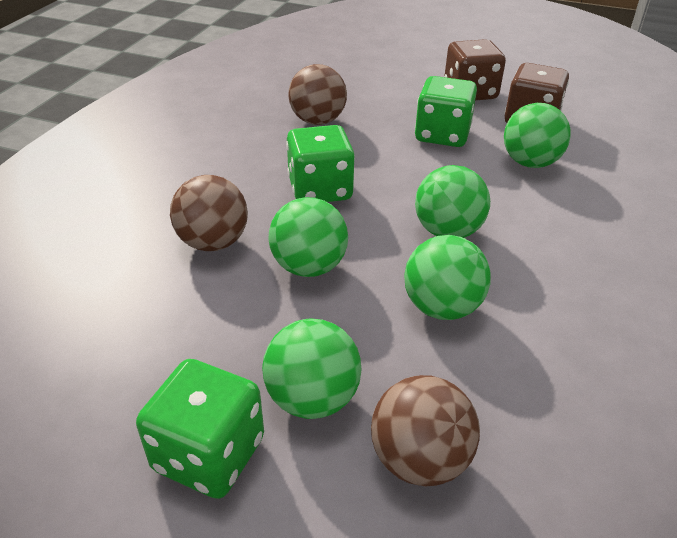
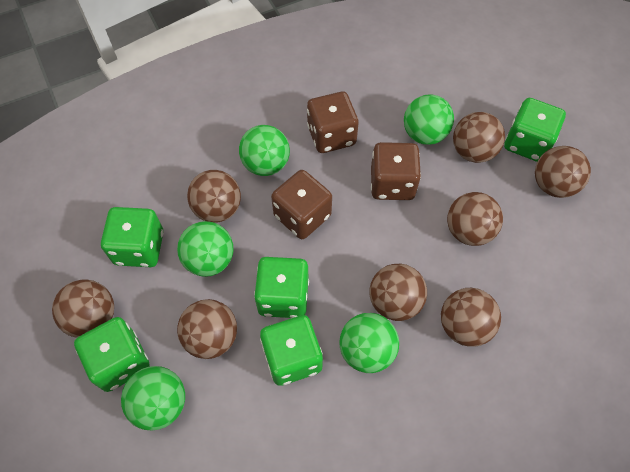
brown ball: 3 -> 8
brown dice: 2 -> 3
green dice: 3 -> 5

